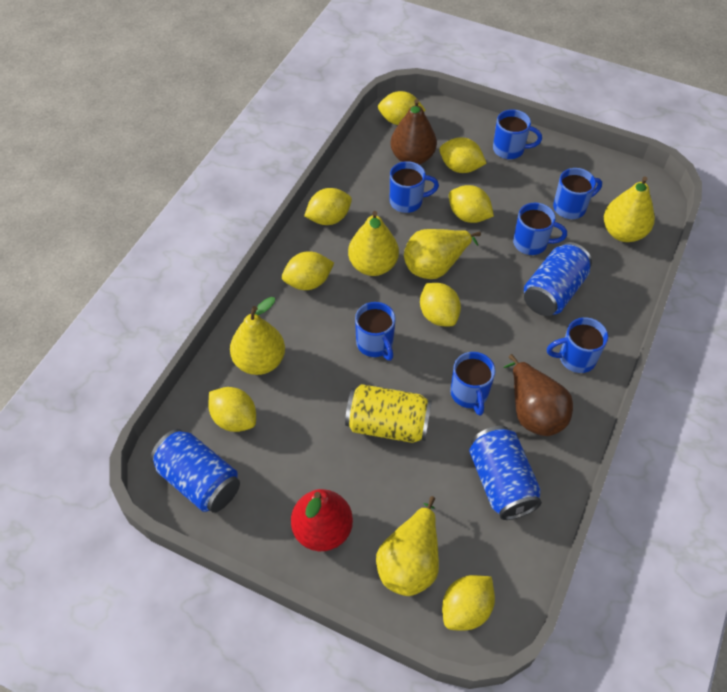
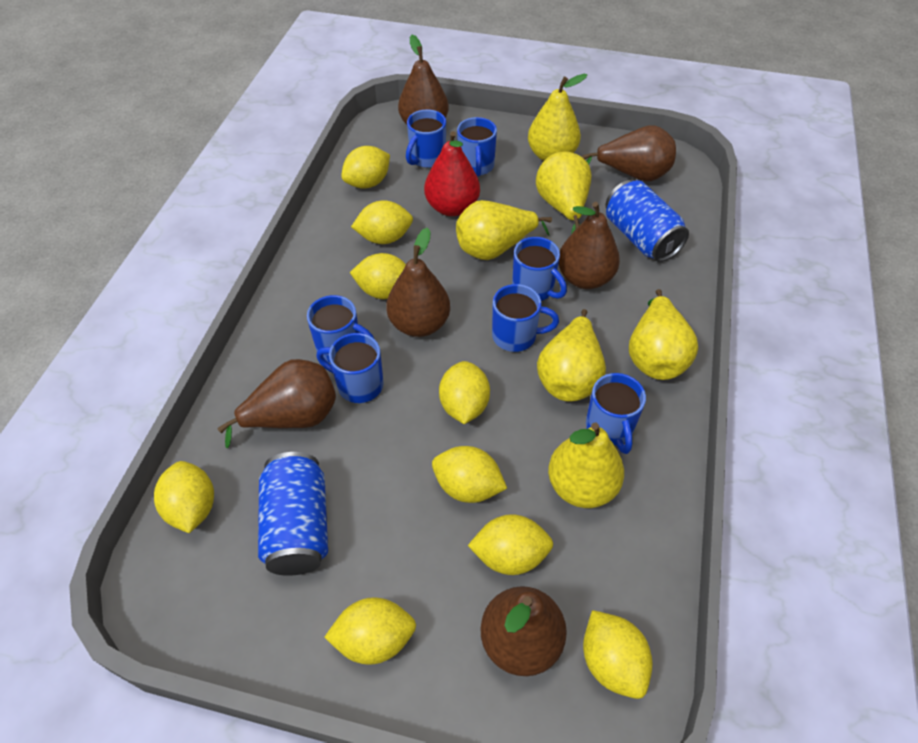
blue can: 3 -> 2
brown pear: 2 -> 6
yellow can: 1 -> 0
yellow lemon: 8 -> 9
yellow pear: 5 -> 6

